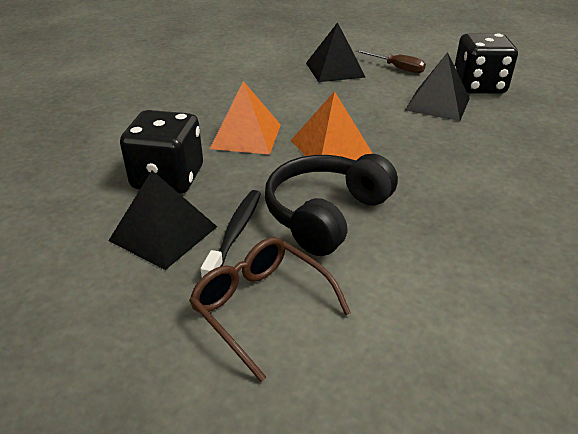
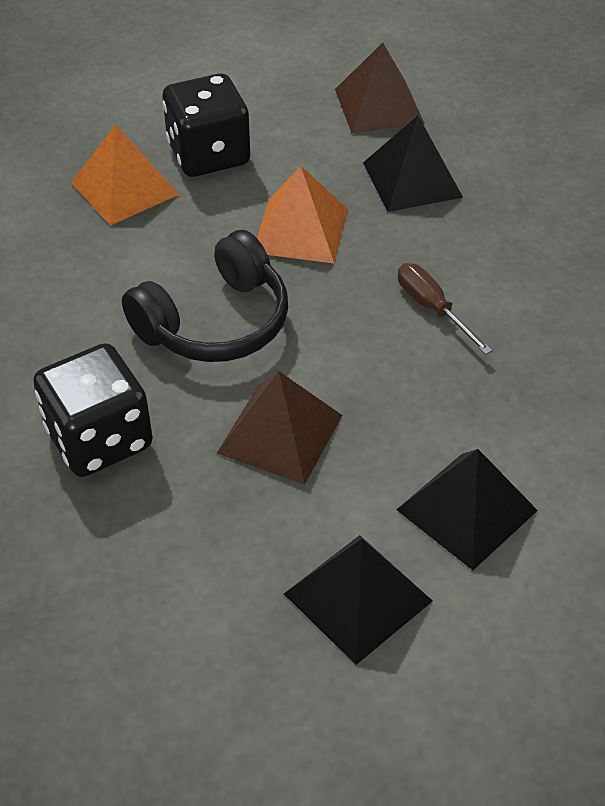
black toothbrush: 1 -> 0
brown glasses: 1 -> 0
brown pyramid: 0 -> 2

